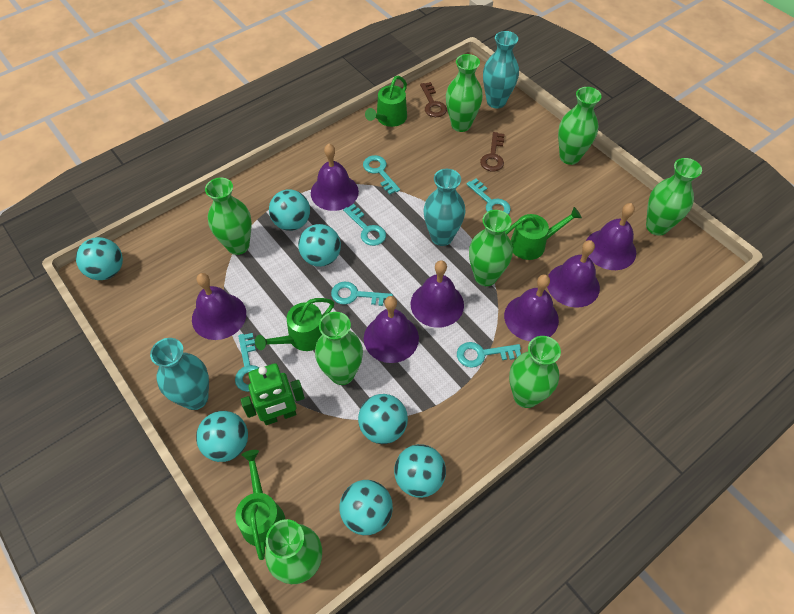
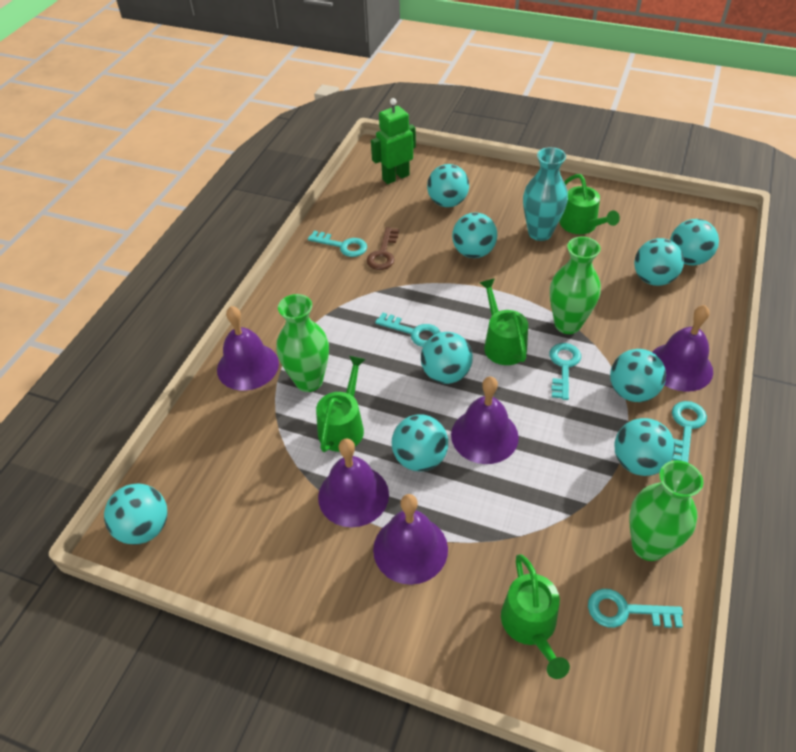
brown key: 2 -> 1
green vase: 8 -> 3
purple bell: 7 -> 5
turquoise ball: 7 -> 9
turquoise key: 6 -> 5
turquoise vase: 3 -> 1

